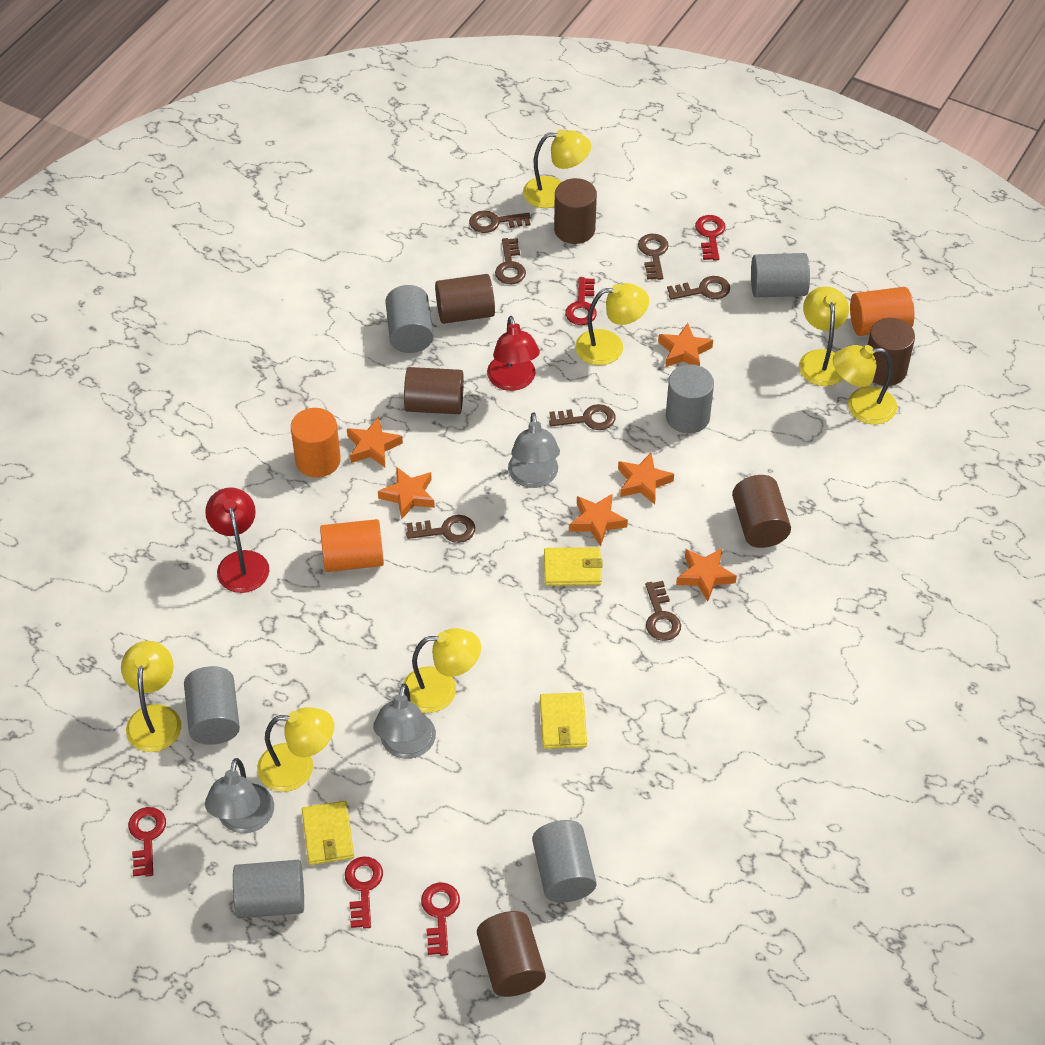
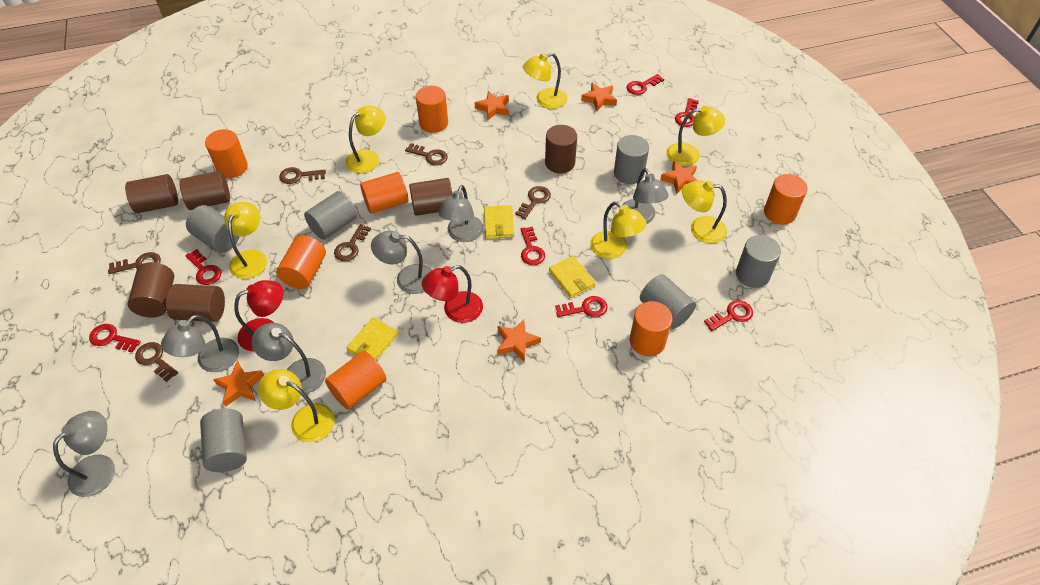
brown key: 7 -> 6
grey lamp: 3 -> 6
orange cylinder: 3 -> 7
orange star: 6 -> 5
red key: 5 -> 7

